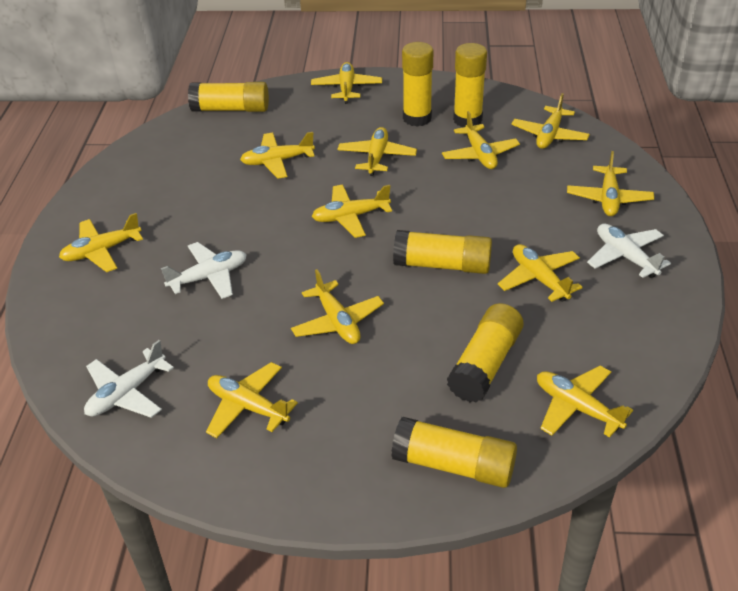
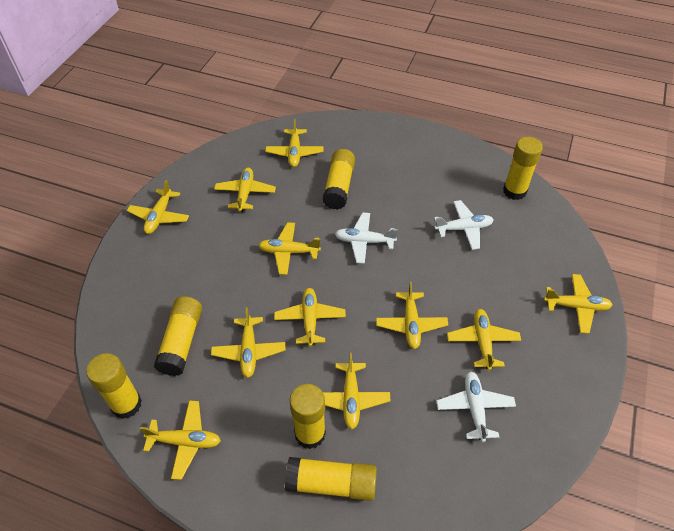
yellow plane: 12 -> 11

